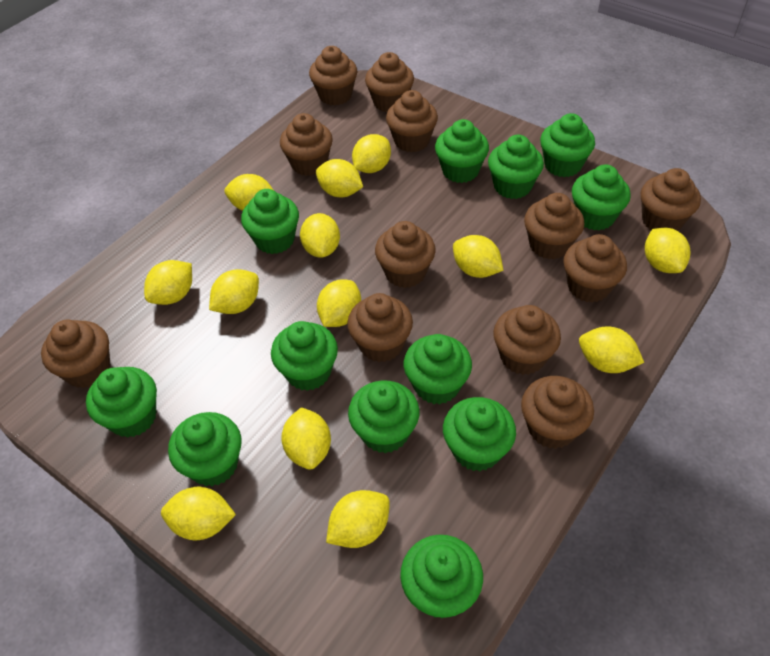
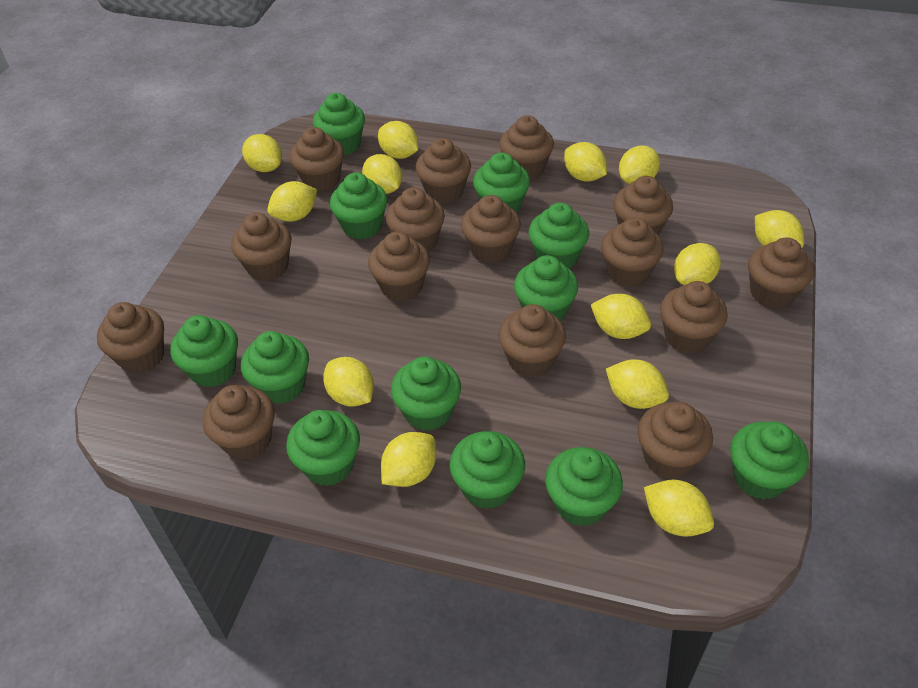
brown cupcake: 12 -> 15

